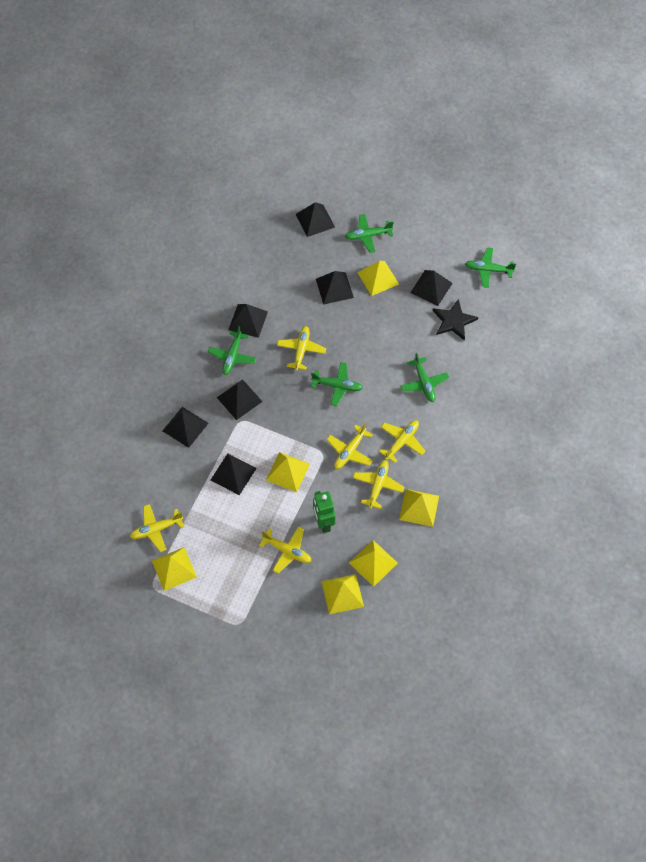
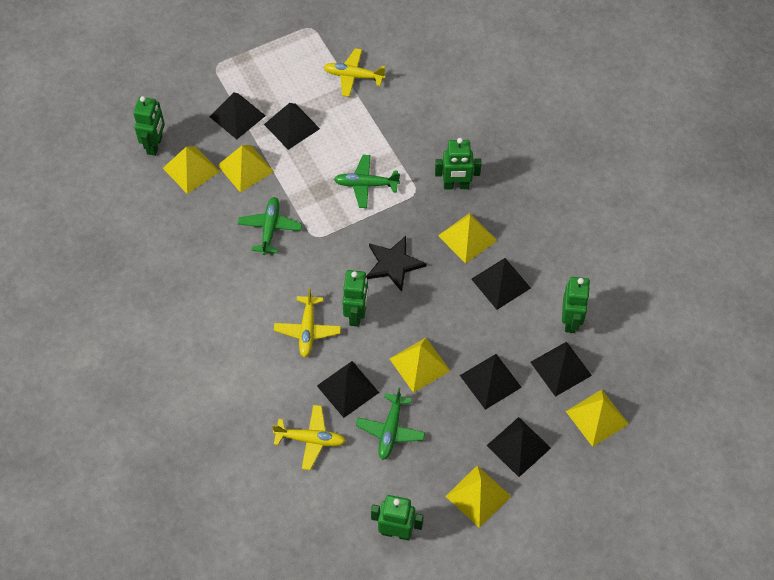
green plane: 5 -> 3
green robot: 1 -> 5
yellow plane: 6 -> 3

